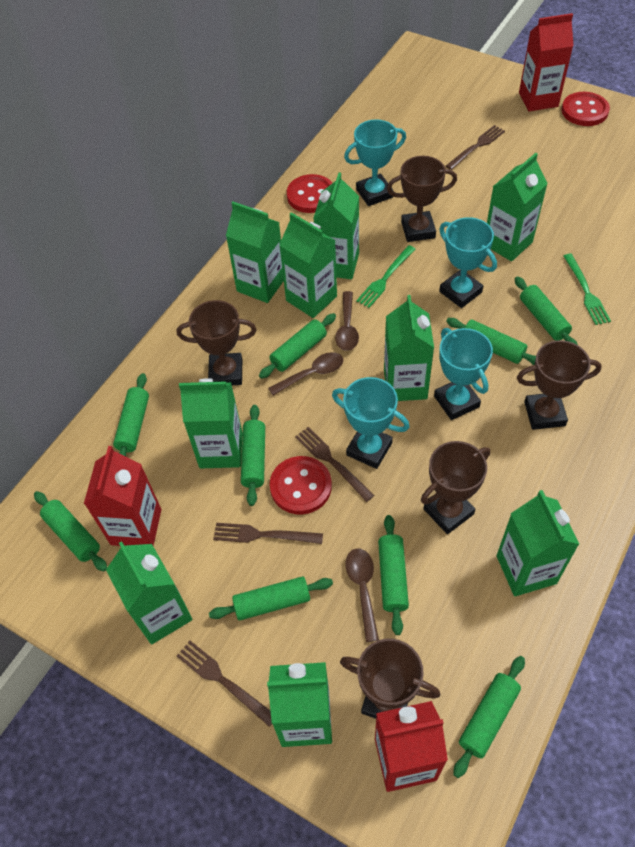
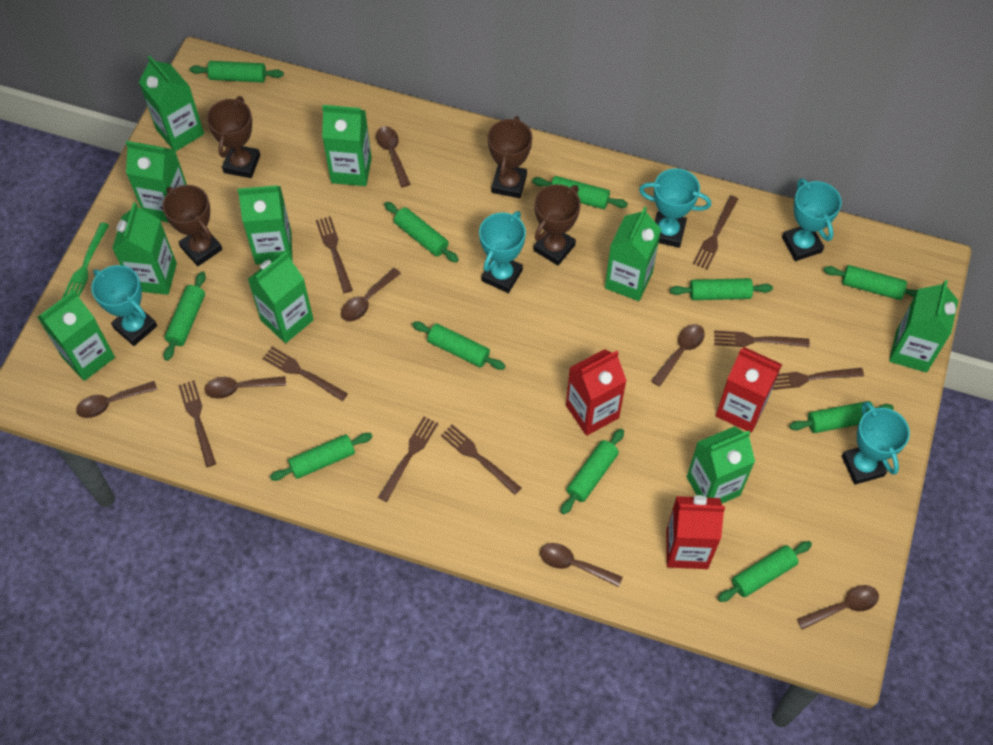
brown fork: 4 -> 8
brown spoon: 3 -> 7
brown trophy: 5 -> 4
green carton: 9 -> 10
green fork: 2 -> 1
green rolling pin: 9 -> 11
red button: 3 -> 0
turquoise trophy: 4 -> 5

